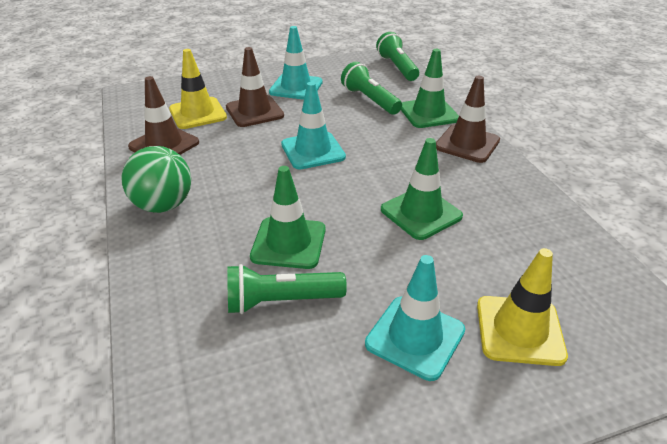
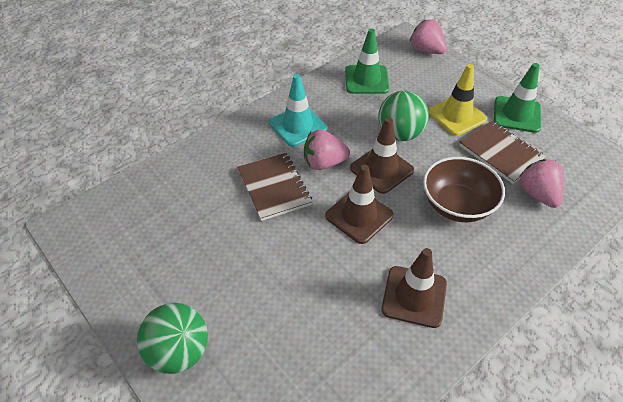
brown bowl: 0 -> 1
brown notebook: 0 -> 2
green ball: 1 -> 2
green flashlight: 3 -> 0
green traffic cone: 3 -> 2
pink strawberry: 0 -> 3
turquoise traffic cone: 3 -> 1
yellow traffic cone: 2 -> 1

